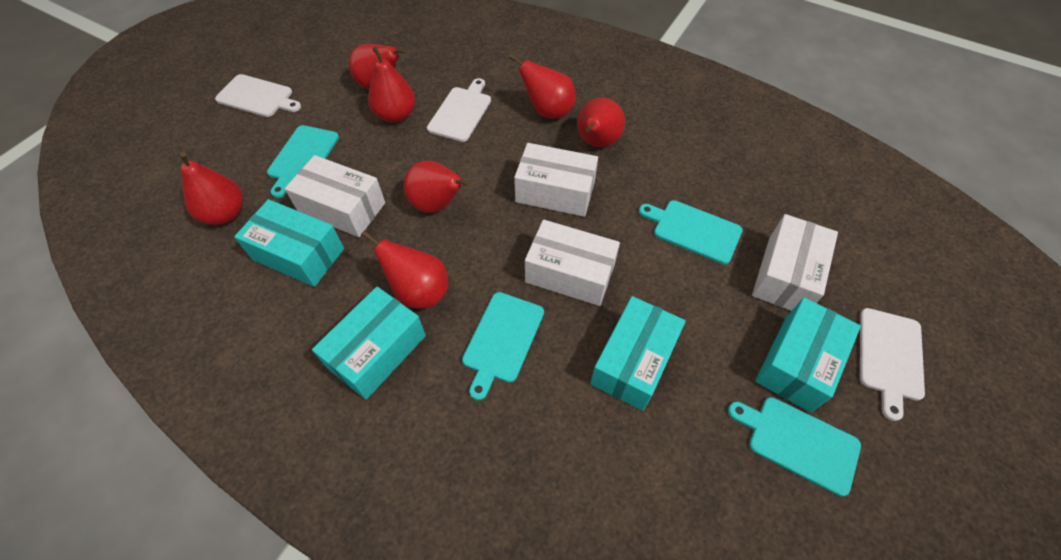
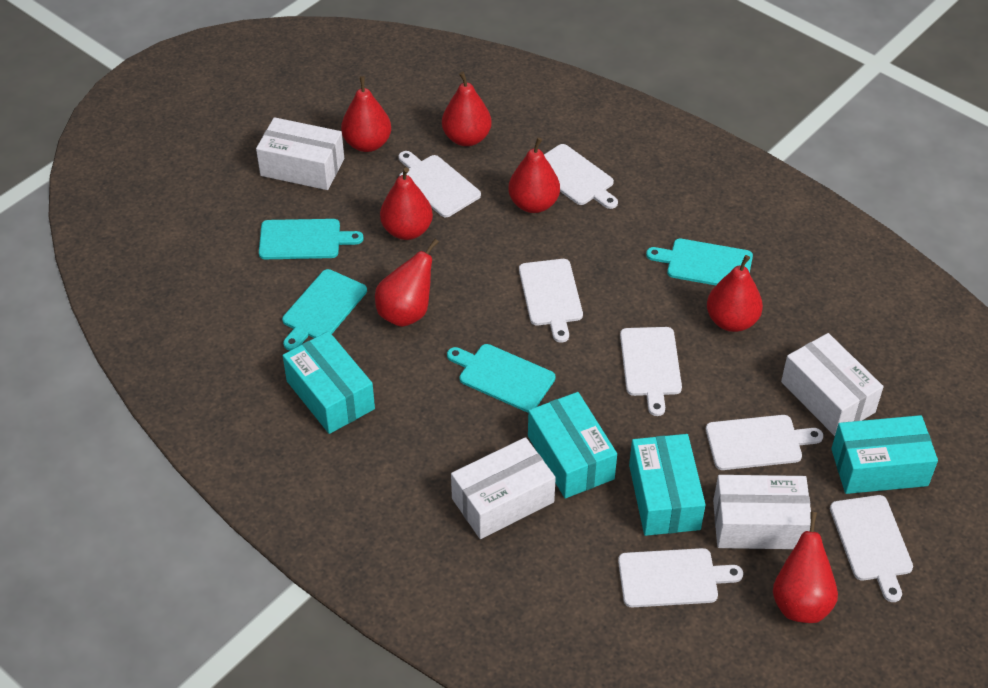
white cutting board: 3 -> 7

